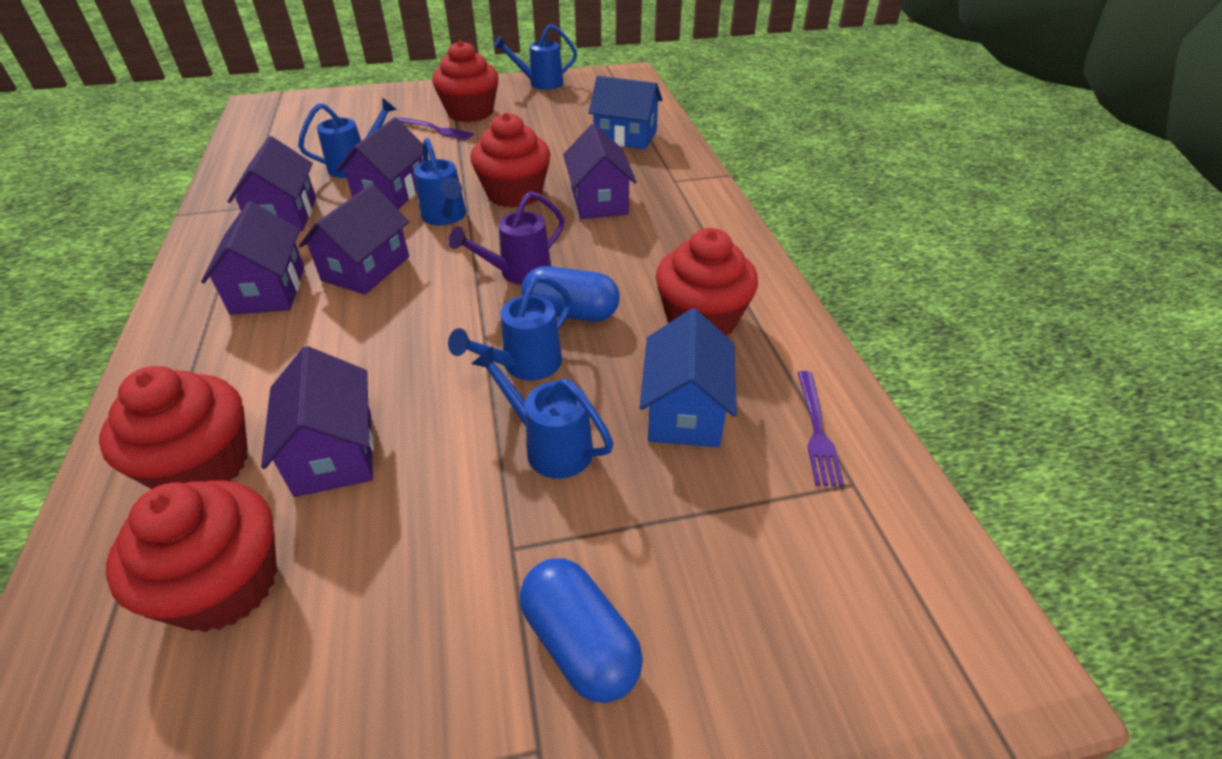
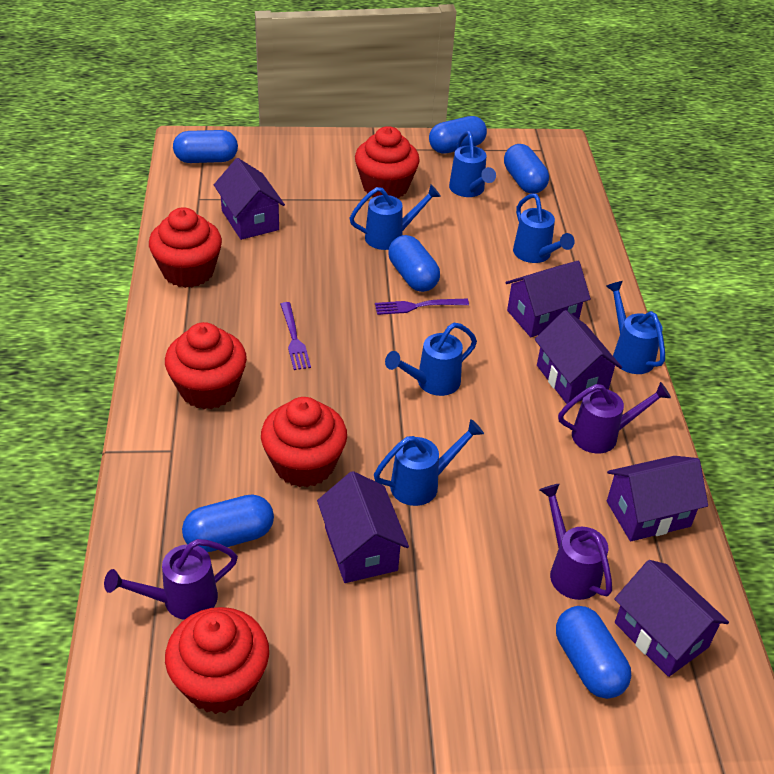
blue capsule: 2 -> 6
blue house: 2 -> 0
blue watering can: 5 -> 6
purple watering can: 1 -> 3

